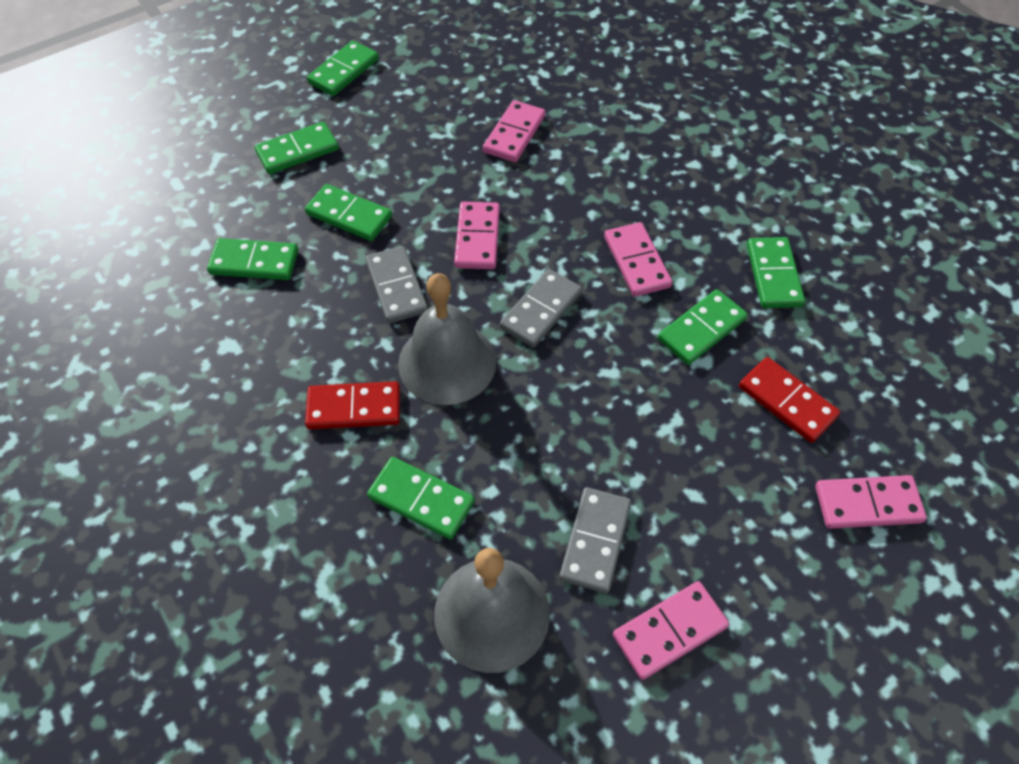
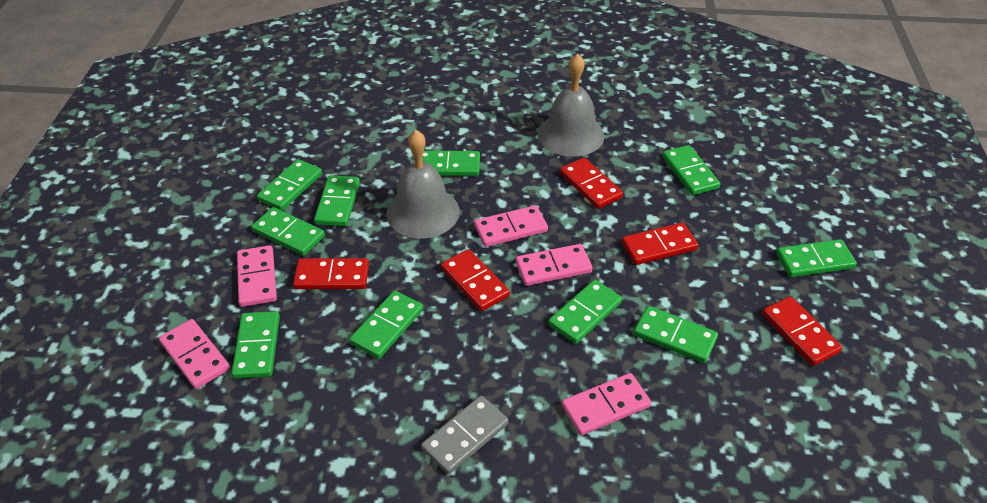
green domino: 7 -> 10
grey domino: 3 -> 1
red domino: 2 -> 5

